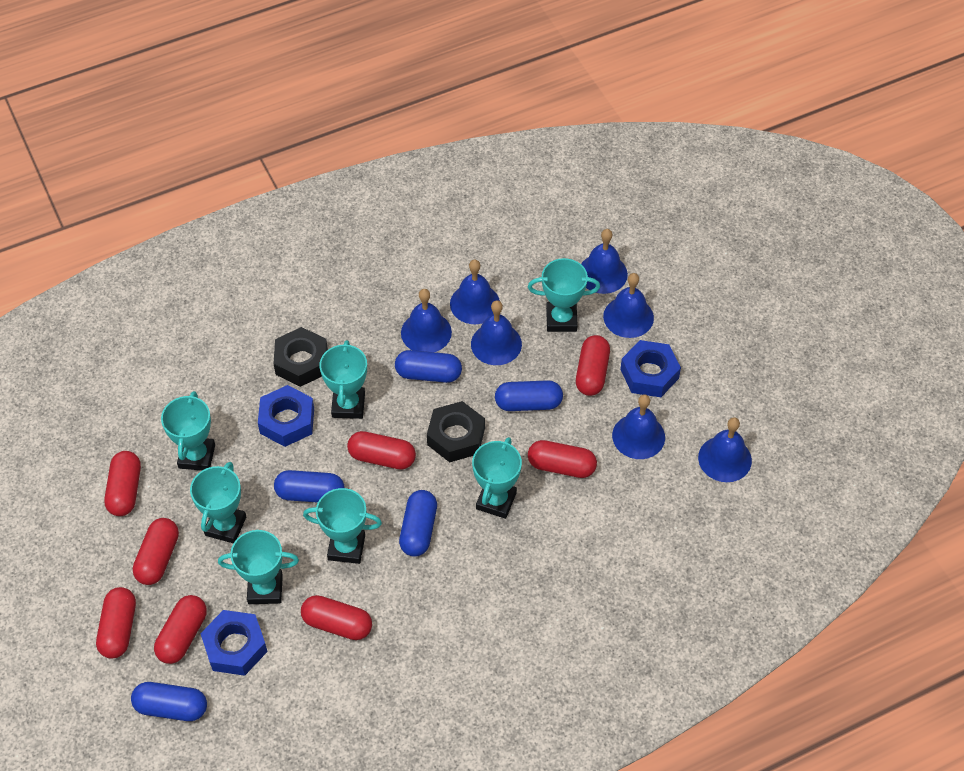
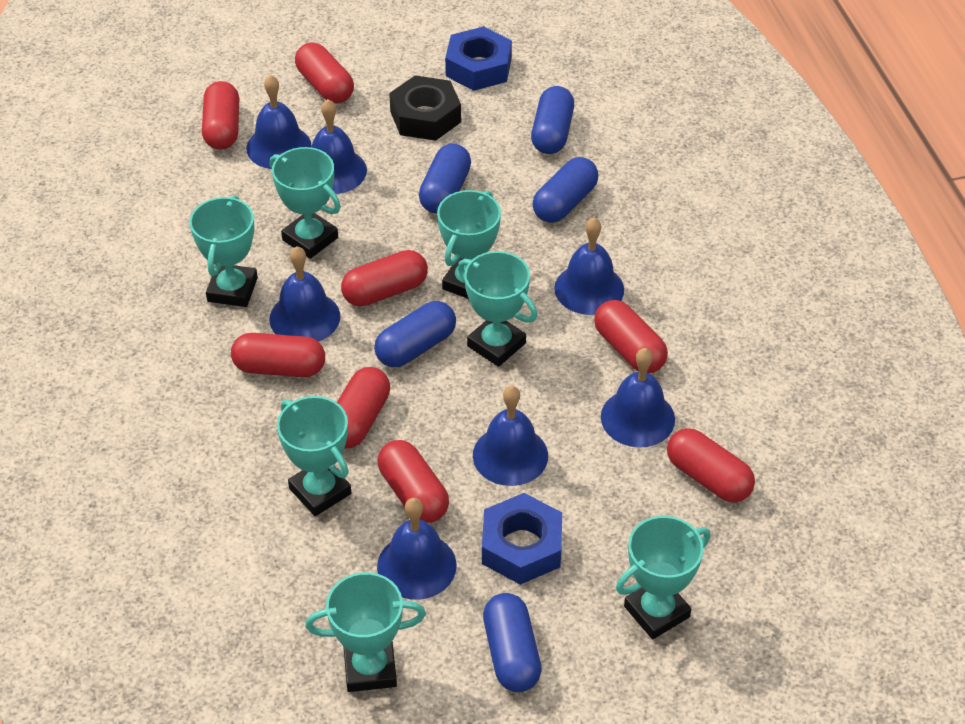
black nut: 2 -> 1
blue nut: 3 -> 2

